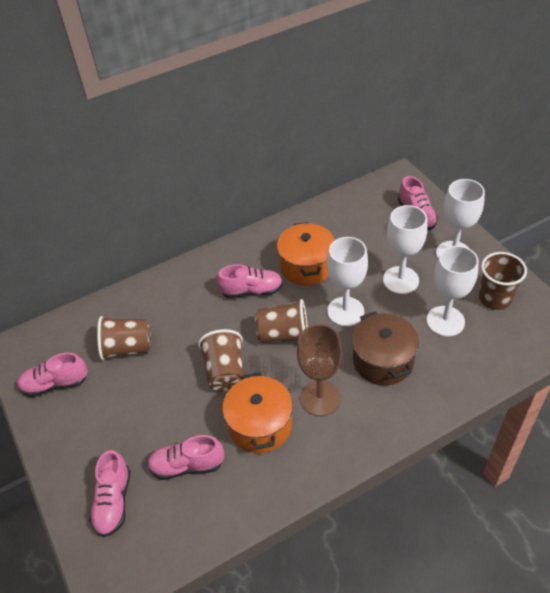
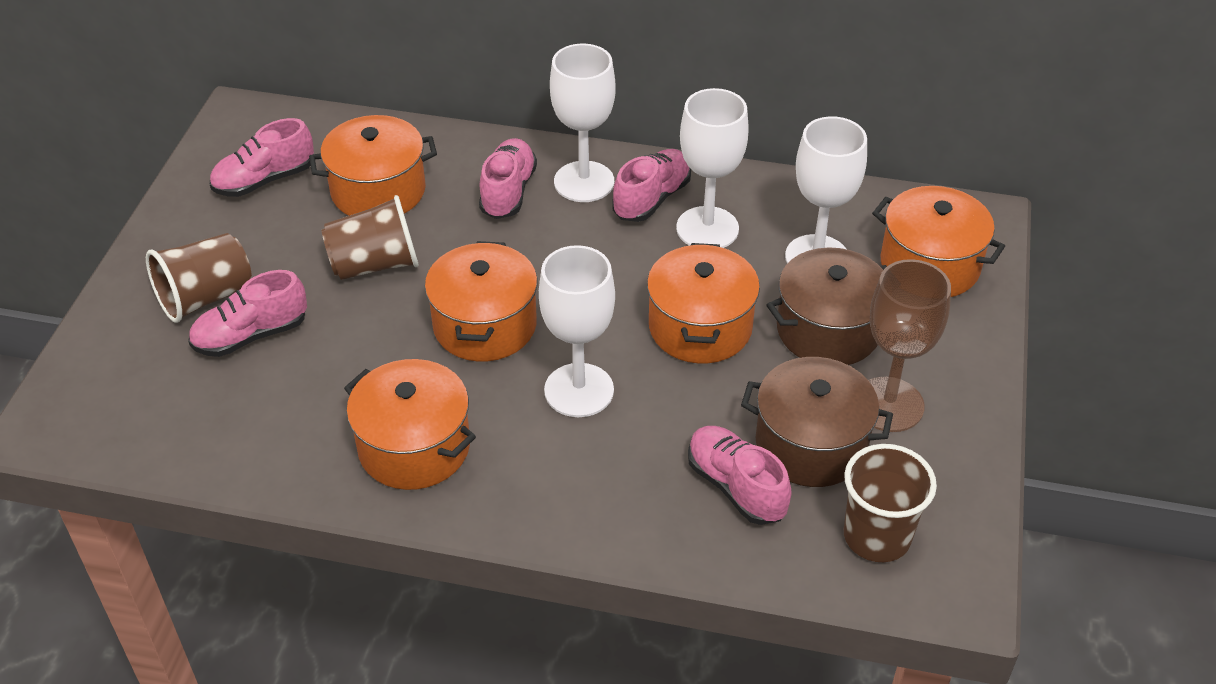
brown cup: 4 -> 3
brown pot: 1 -> 2
orange pot: 2 -> 5

